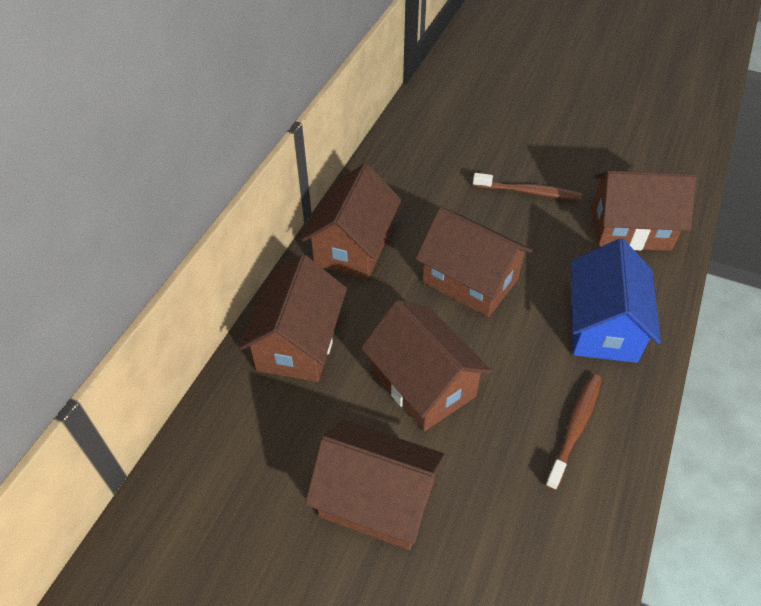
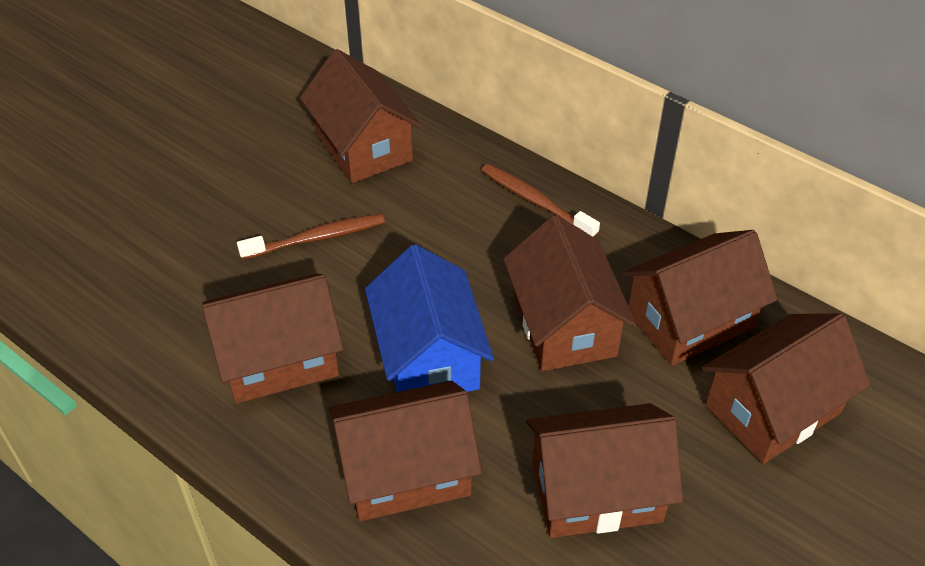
brown house: 6 -> 7

